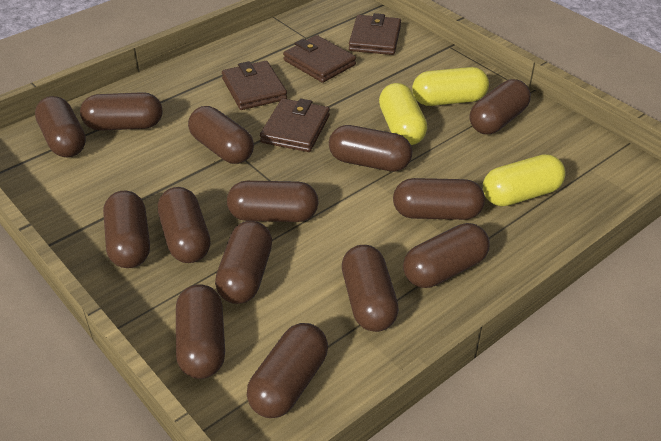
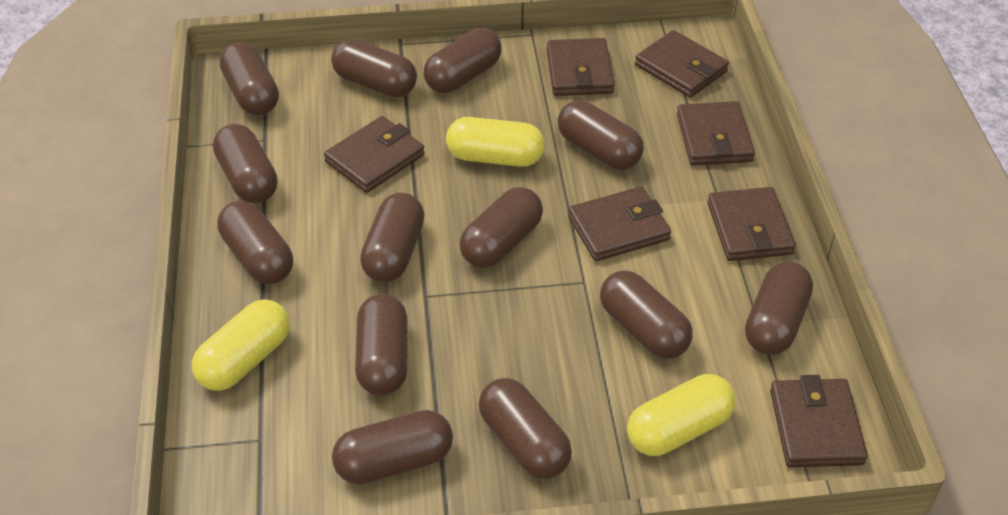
brown capsule: 14 -> 13
brown wallet: 4 -> 7

